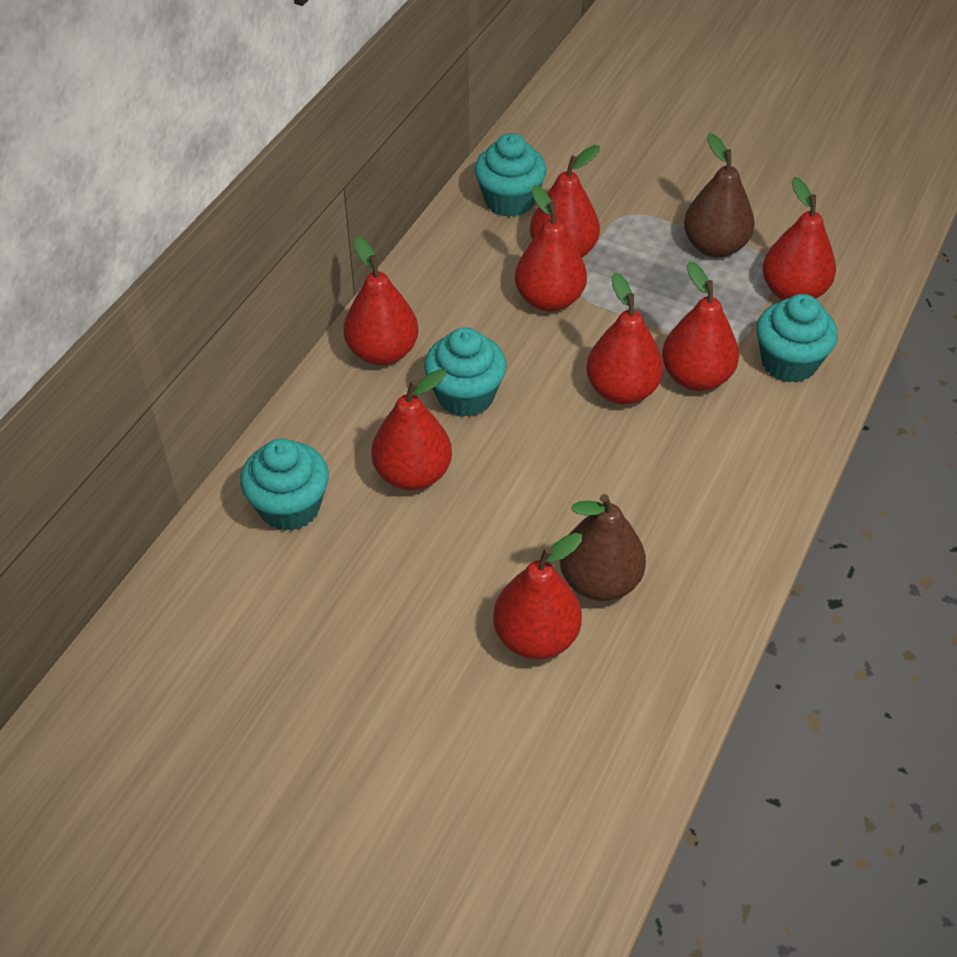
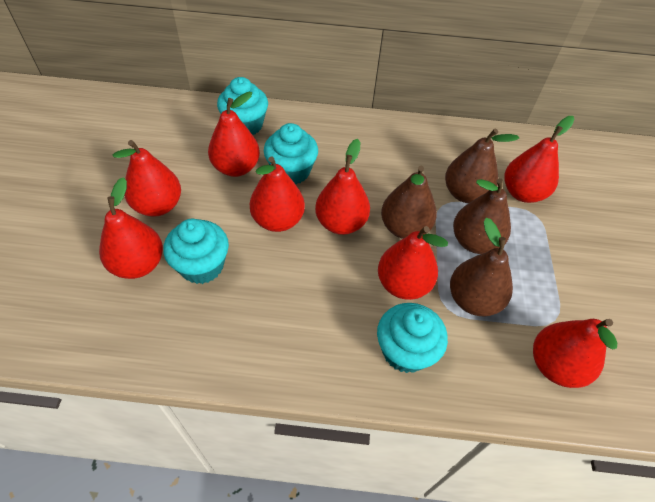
brown pear: 2 -> 4

